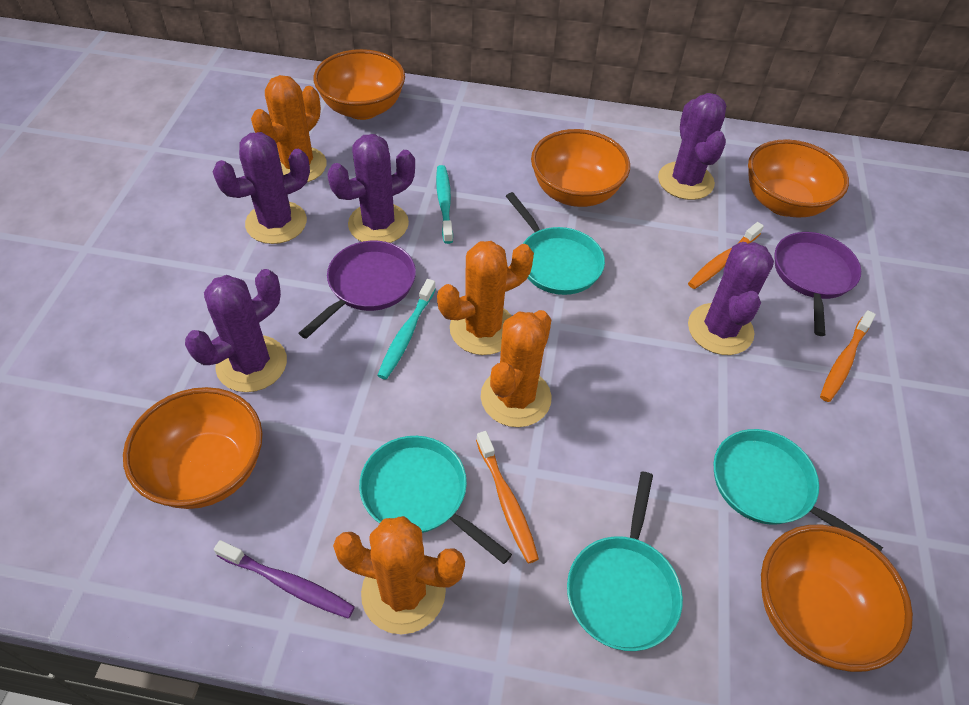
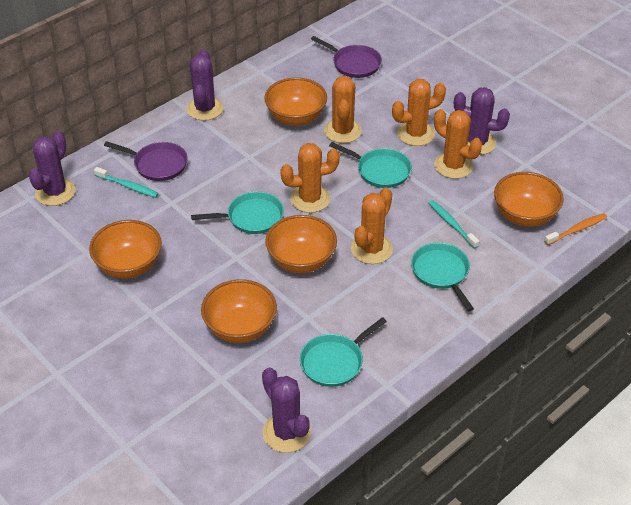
orange cactus: 4 -> 5
orange toothbrush: 3 -> 1
purple cactus: 5 -> 4
purple toothbrush: 1 -> 0

